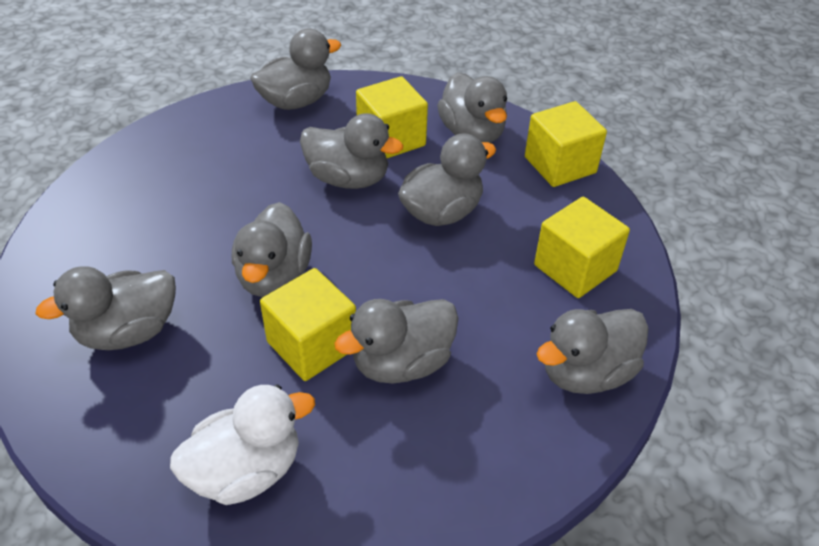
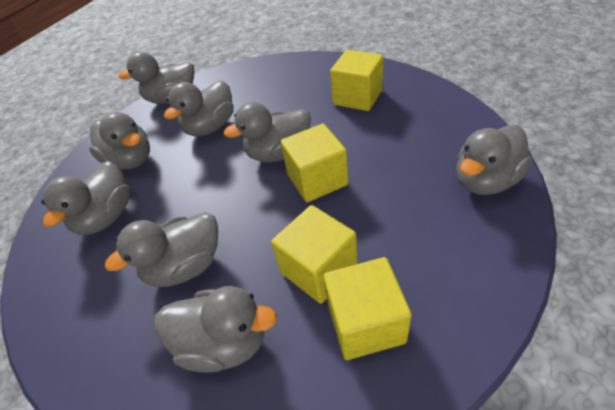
white duck: 1 -> 0

